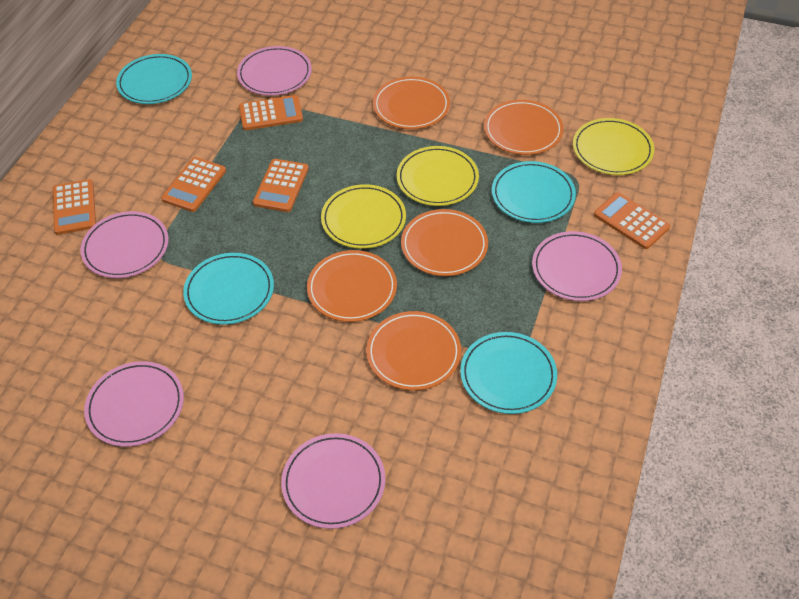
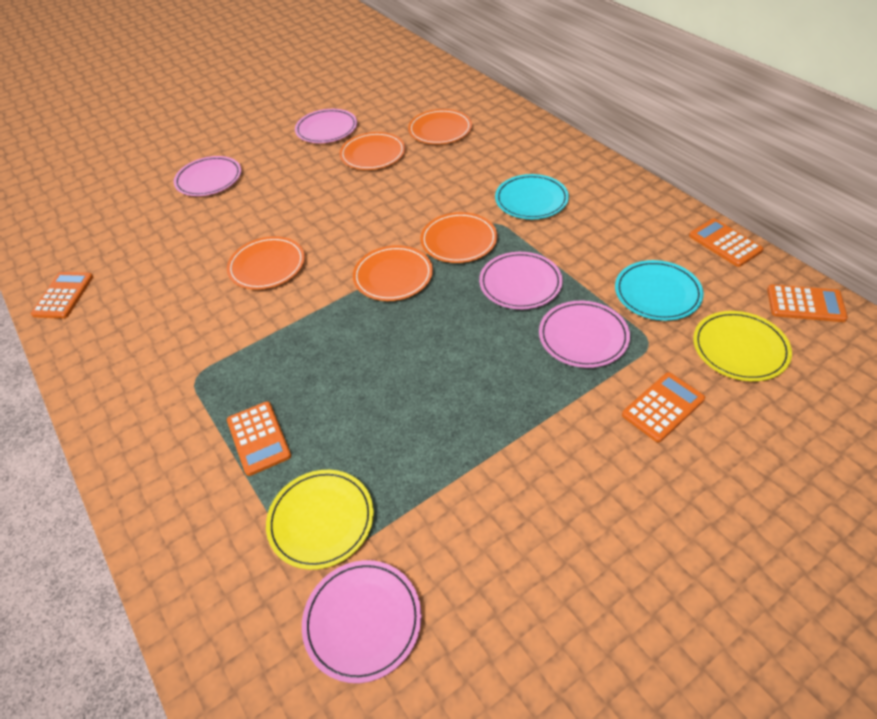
turquoise plate: 4 -> 2
yellow plate: 3 -> 2

